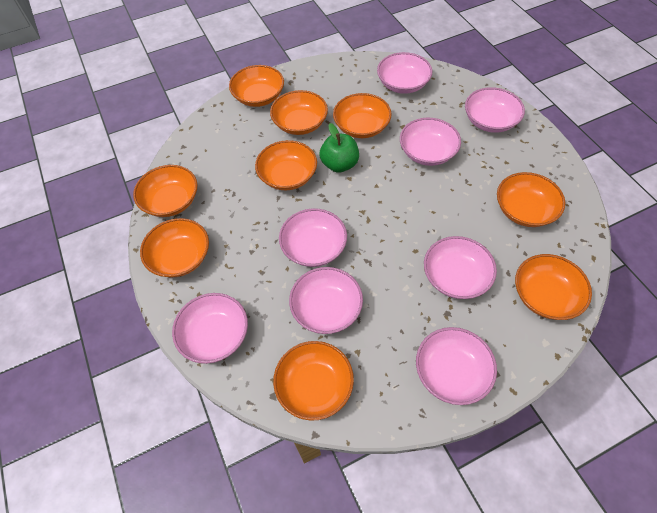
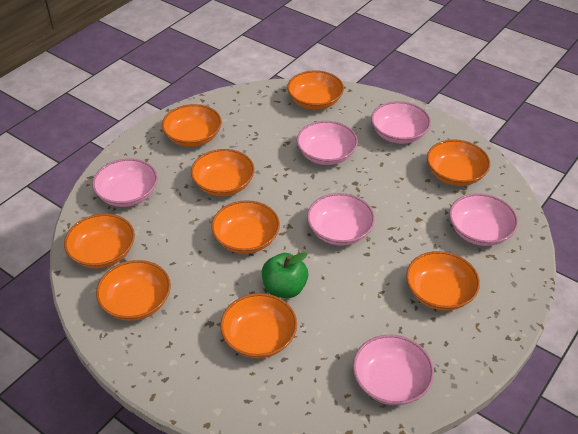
pink bowl: 8 -> 6

